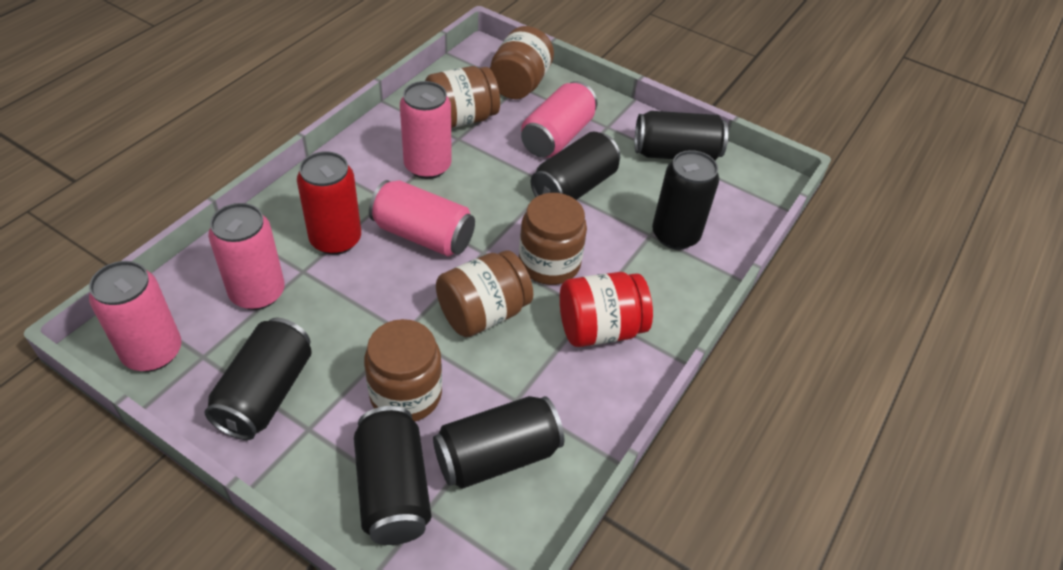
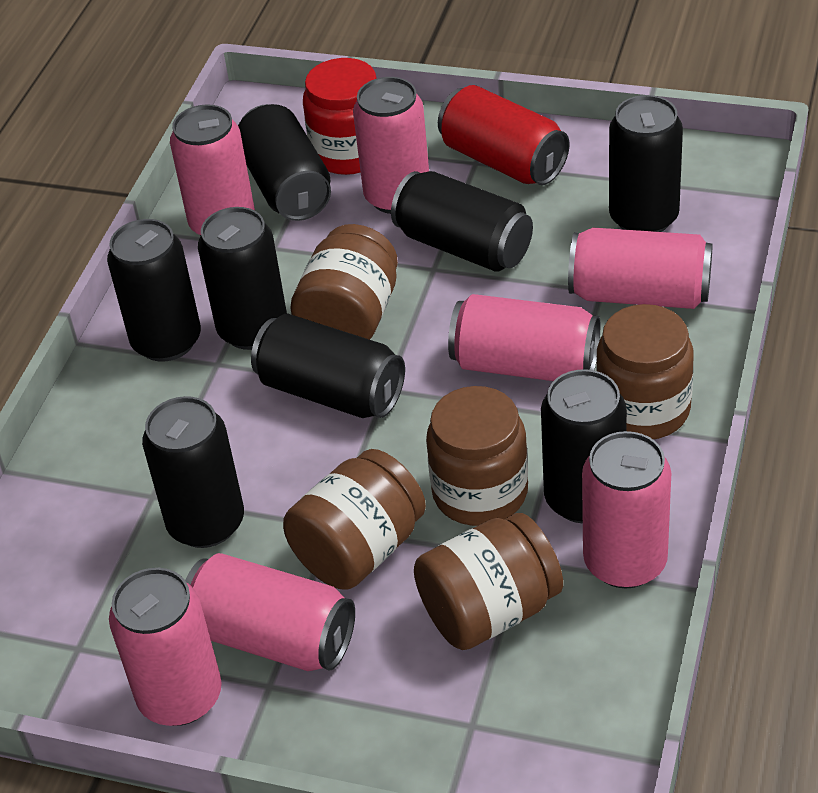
black can: 6 -> 8
pink can: 5 -> 7

